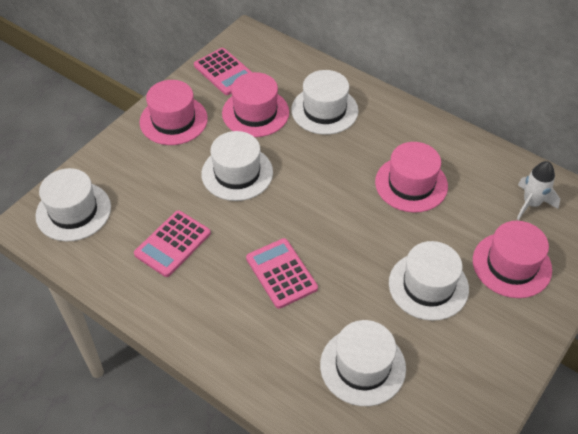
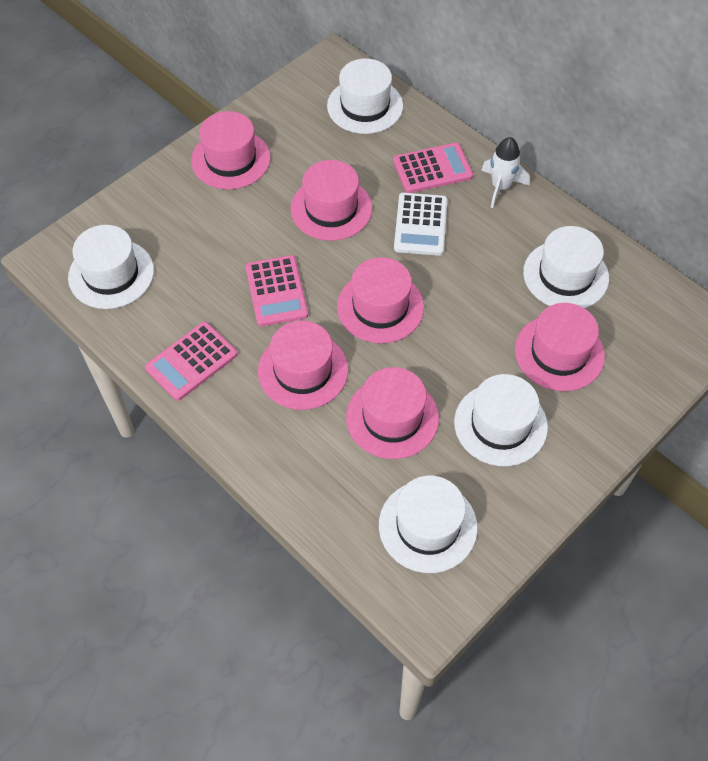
pink hat: 4 -> 6
white calculator: 0 -> 1

